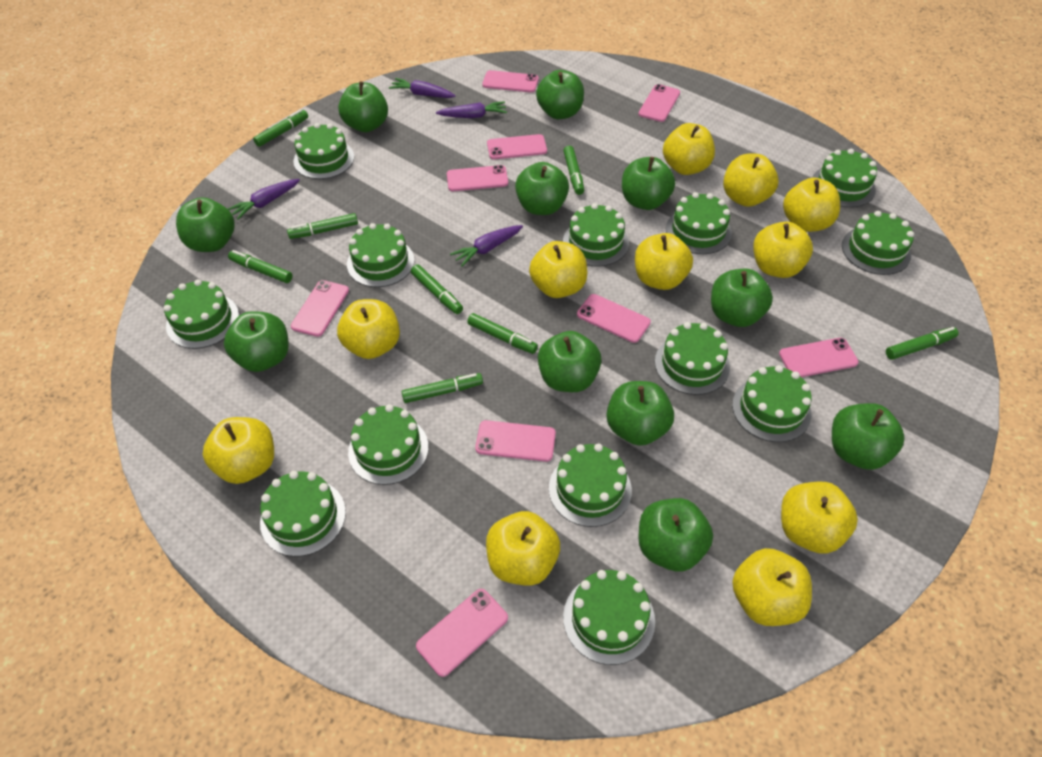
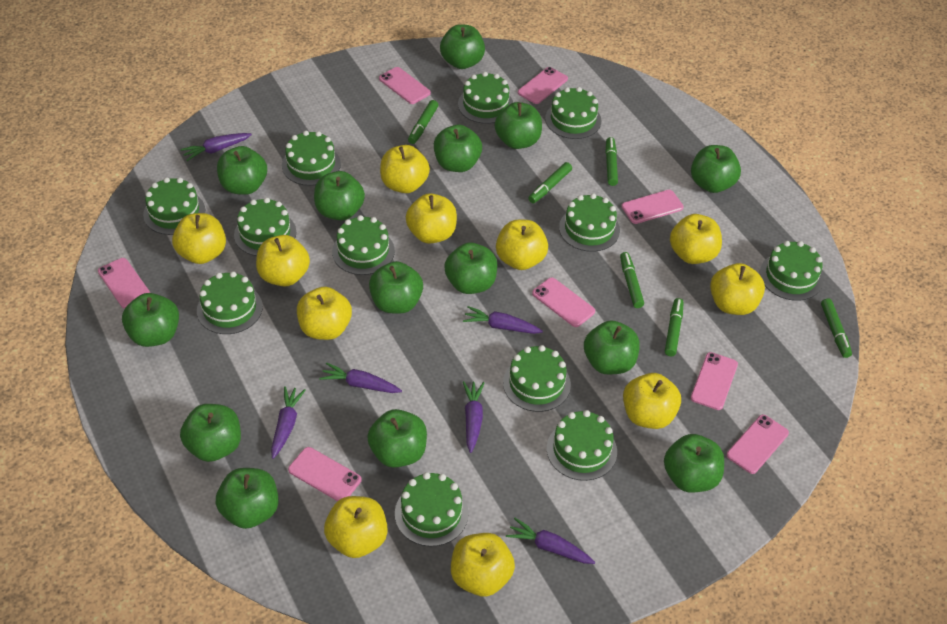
green apple: 11 -> 14
green cake: 13 -> 12
green marker: 8 -> 6
pink phone: 9 -> 8
purple carrot: 4 -> 6

